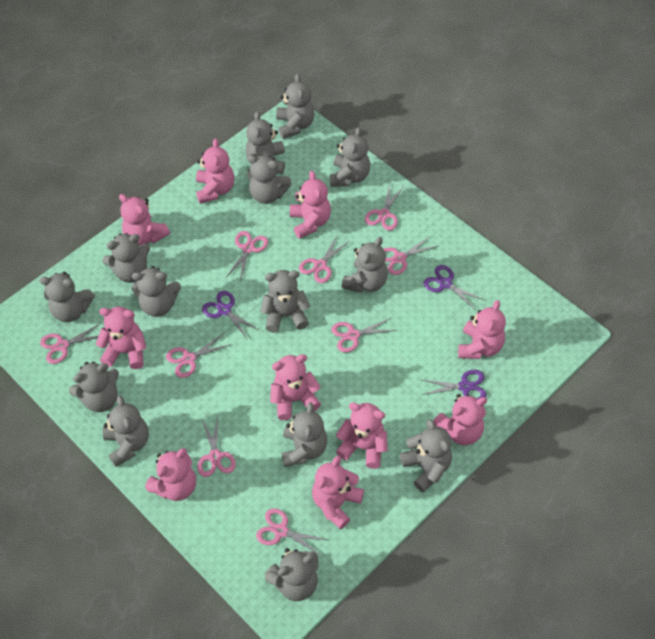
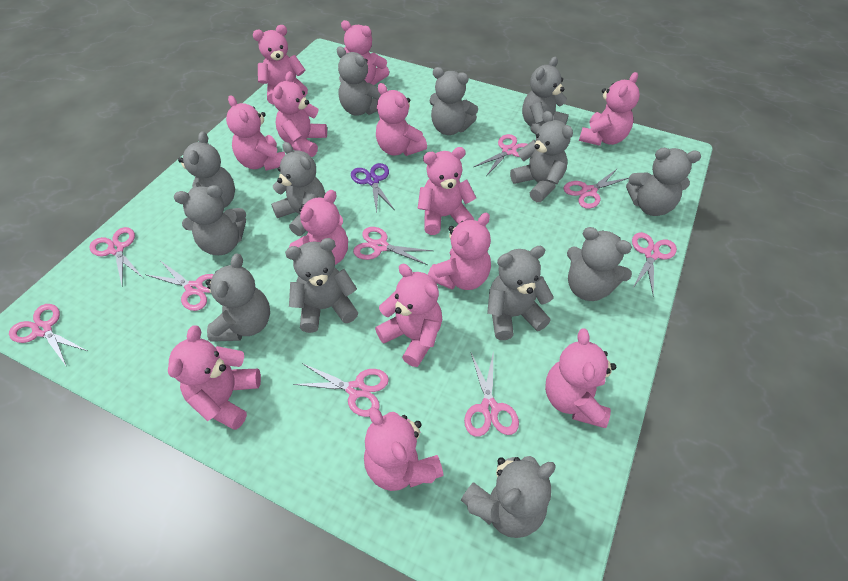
grey teddy bear: 14 -> 13
pink teddy bear: 10 -> 13
purple scissors: 3 -> 1

